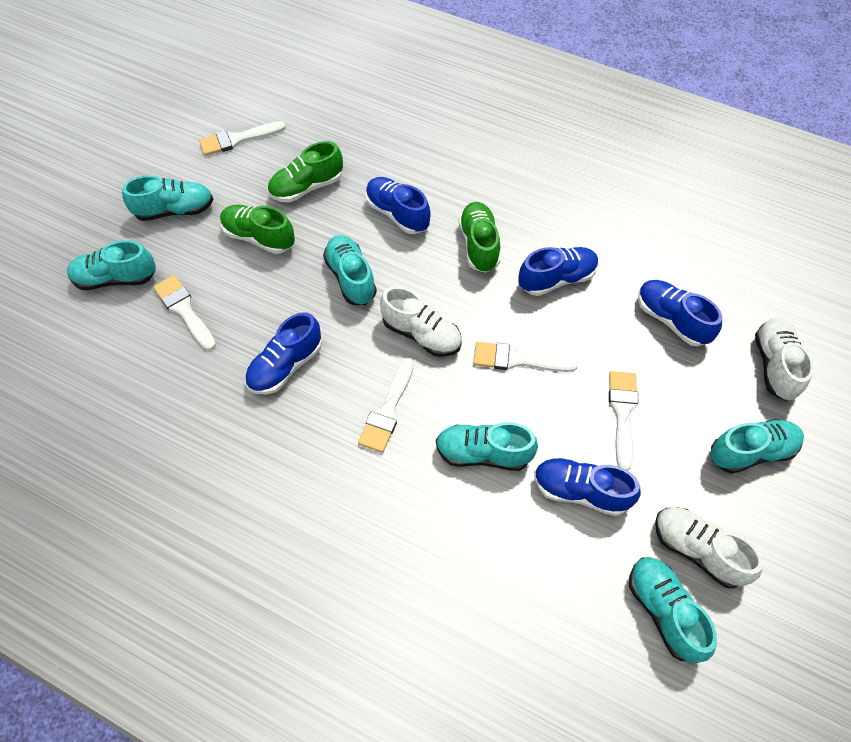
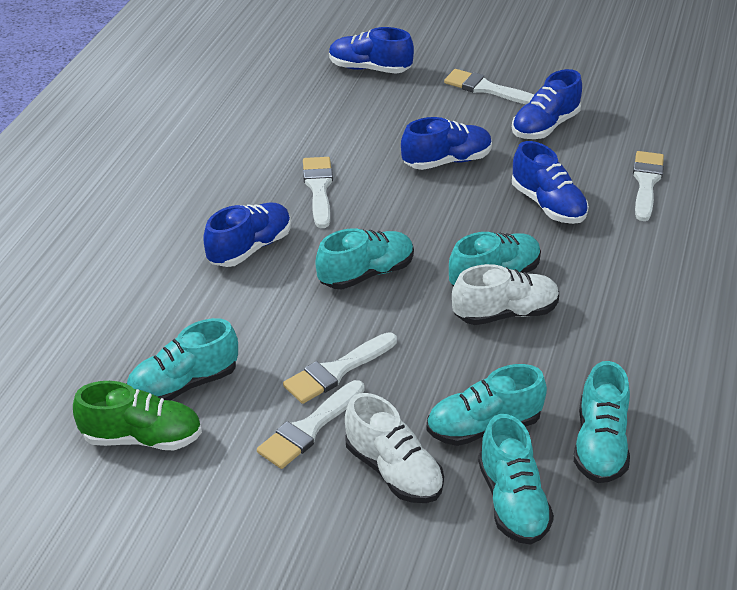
green shoe: 3 -> 1
white shoe: 3 -> 2

